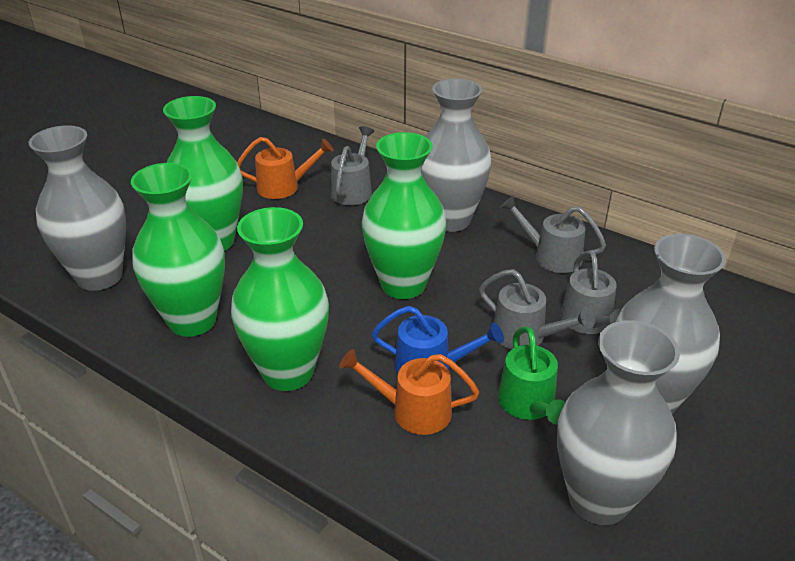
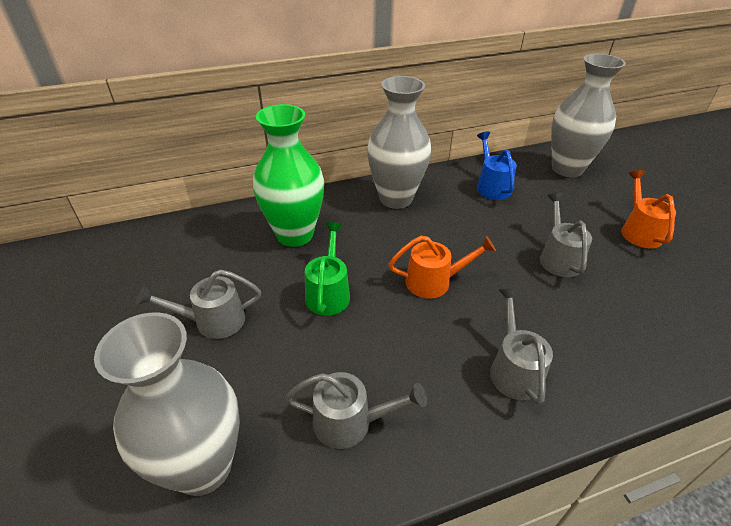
green vase: 4 -> 1
grey vase: 4 -> 3

